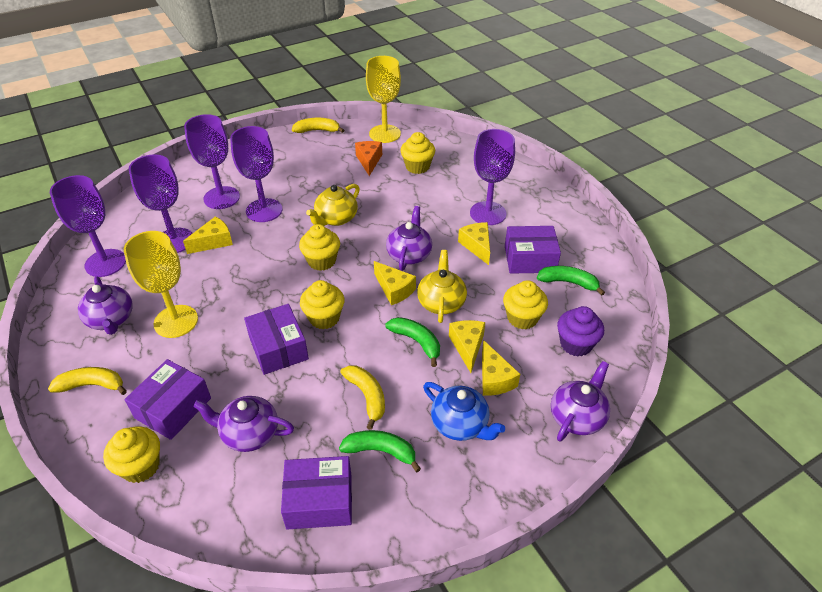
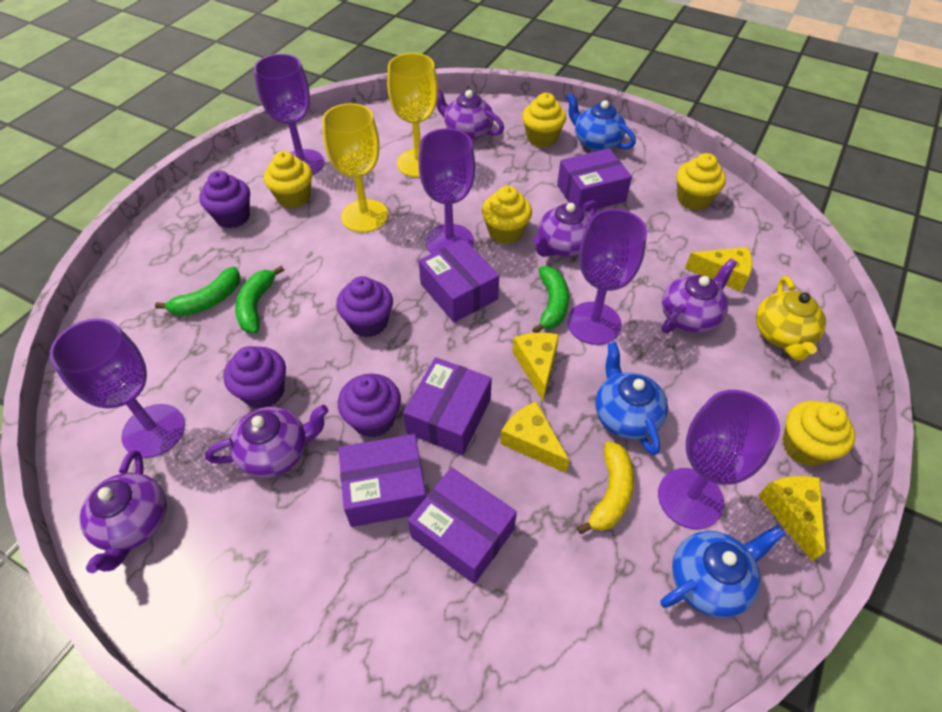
blue teapot: 1 -> 3
orange cheese: 1 -> 0
purple box: 4 -> 5
purple cupcake: 1 -> 4
purple teapot: 4 -> 5
yellow banana: 3 -> 1
yellow cheese: 5 -> 4
yellow teapot: 2 -> 1

